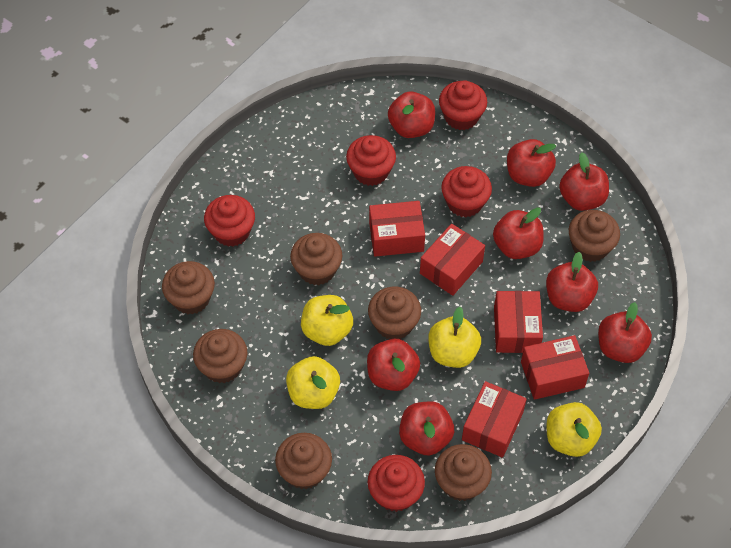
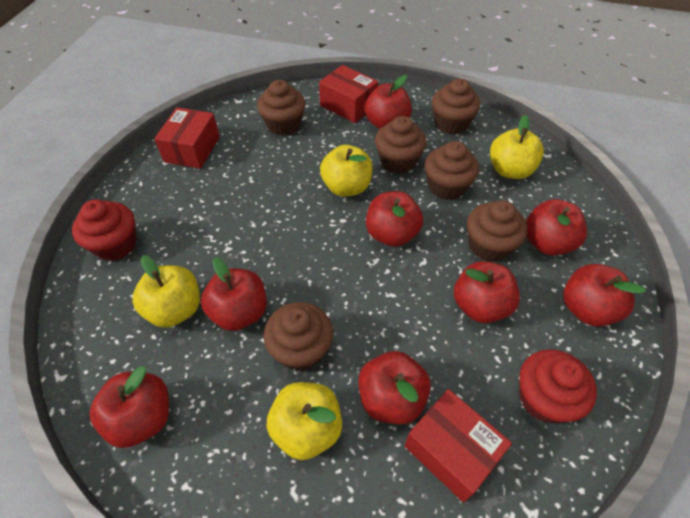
brown cupcake: 7 -> 6
red box: 5 -> 3
red cupcake: 5 -> 2

